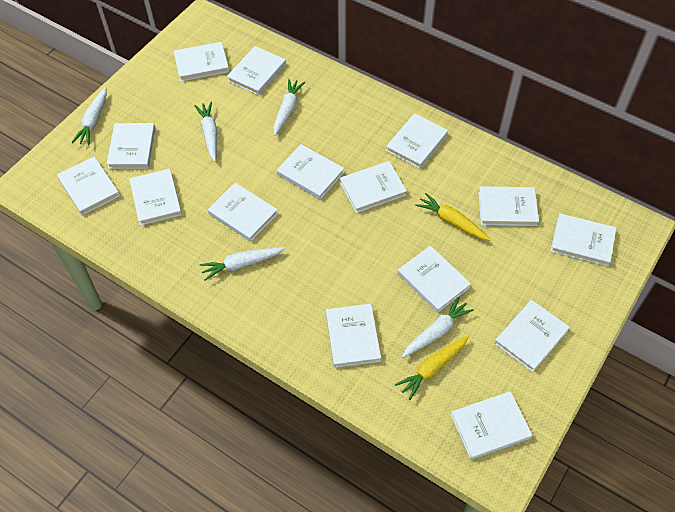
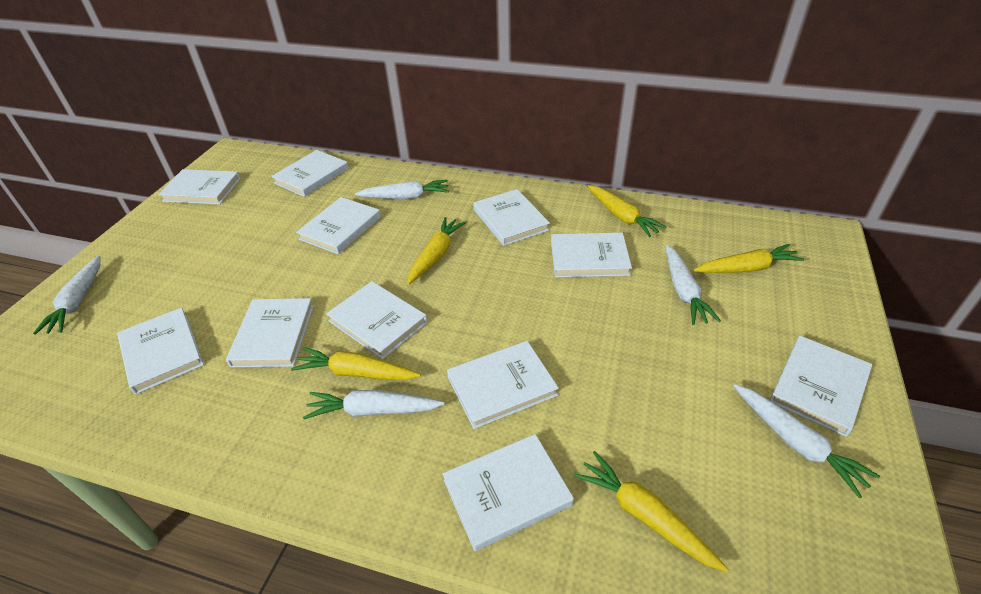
white book: 15 -> 11
yellow carrot: 2 -> 5

